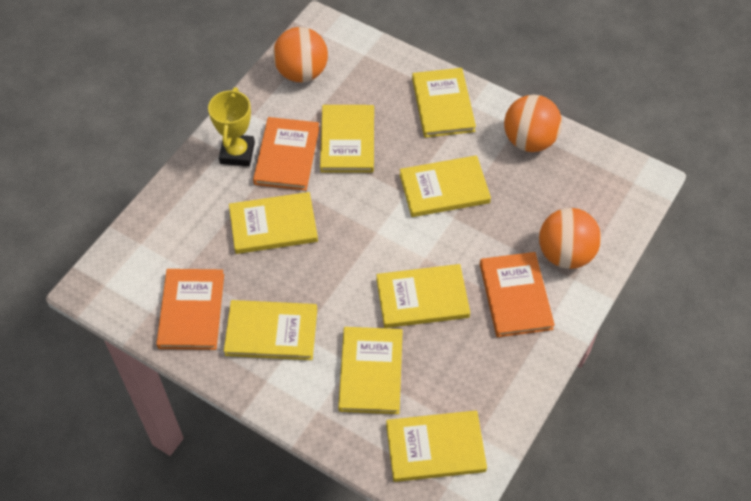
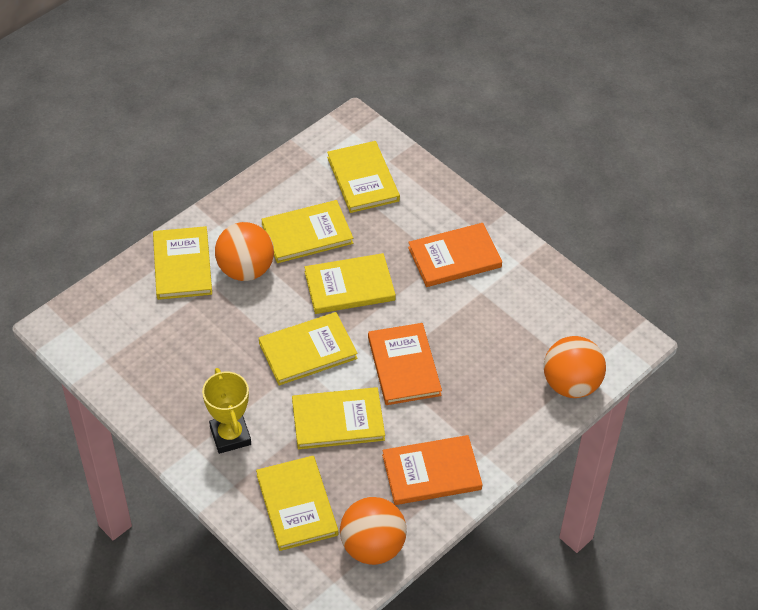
yellow book: 8 -> 7

